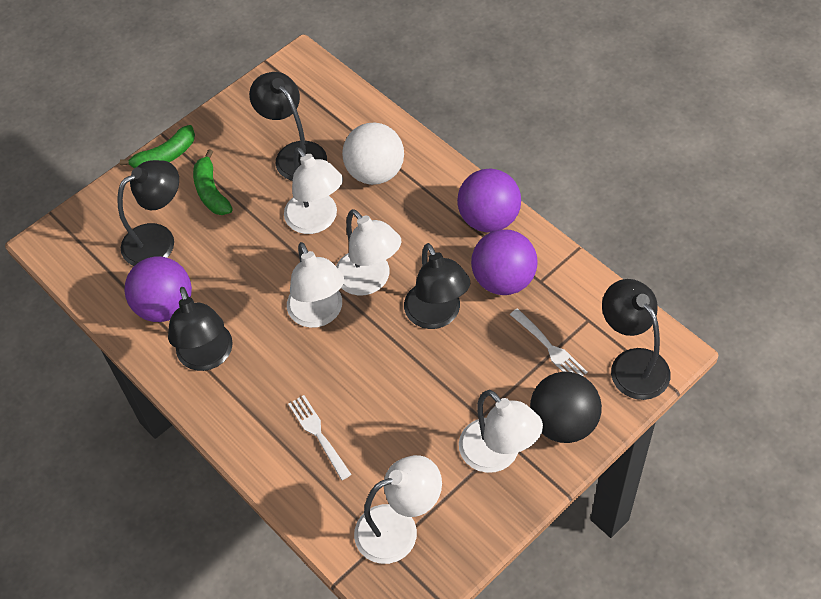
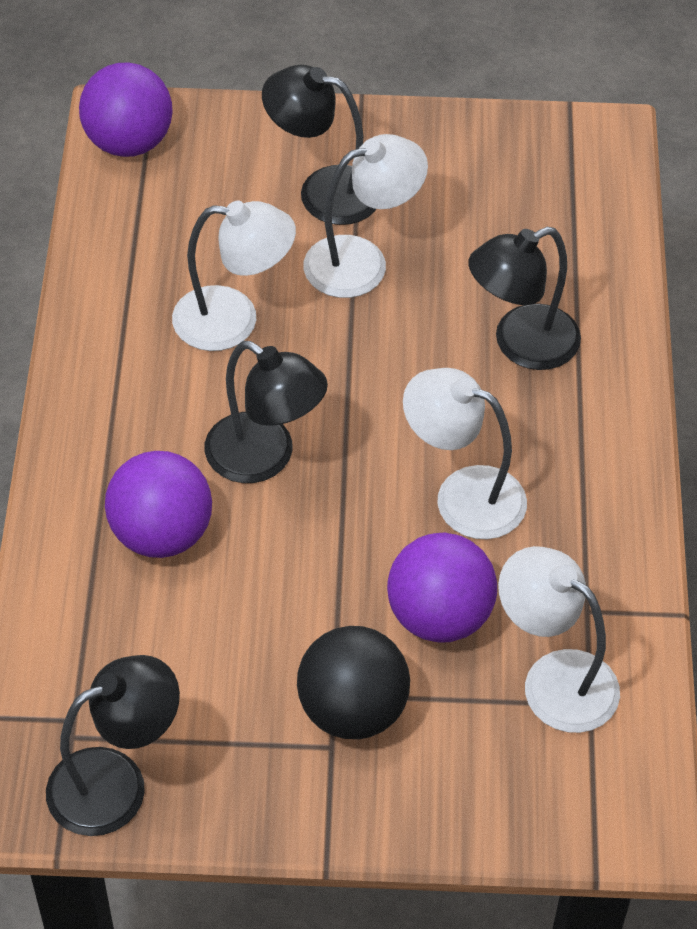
black lamp: 5 -> 4
green banana: 2 -> 0
white ball: 1 -> 0
white fork: 2 -> 0
white lamp: 5 -> 4

